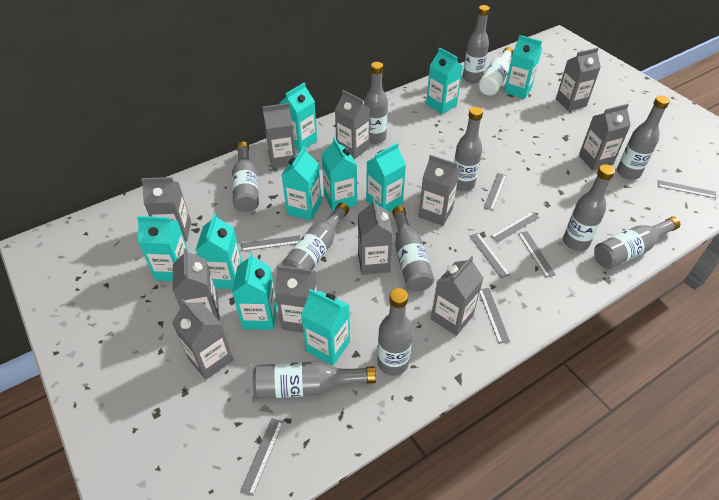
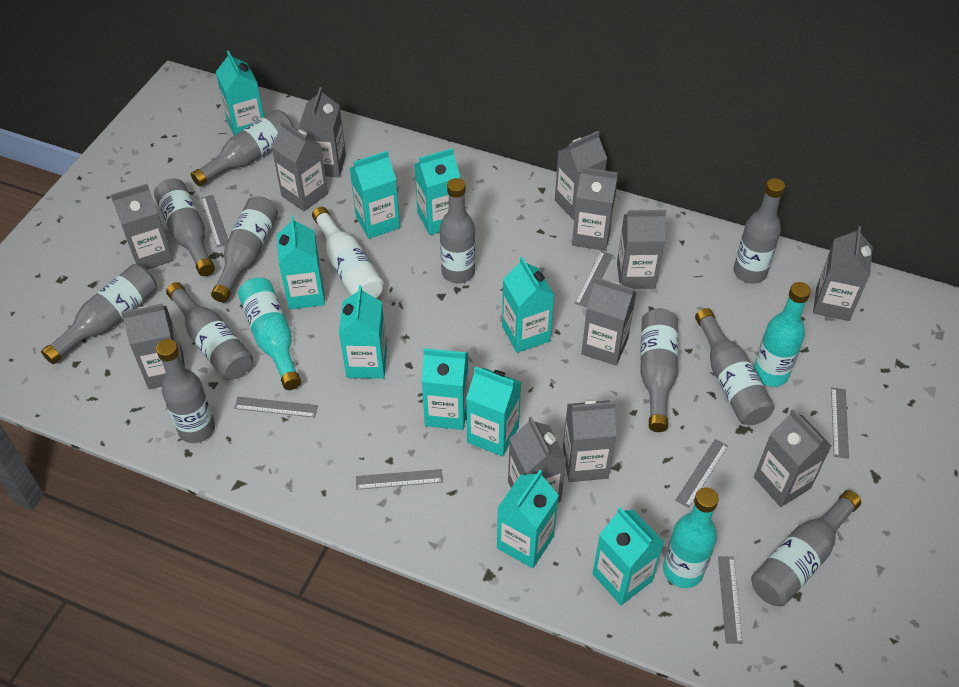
grey carton: 11 -> 12
grey ruler: 8 -> 7
turquoise bottle: 0 -> 3

